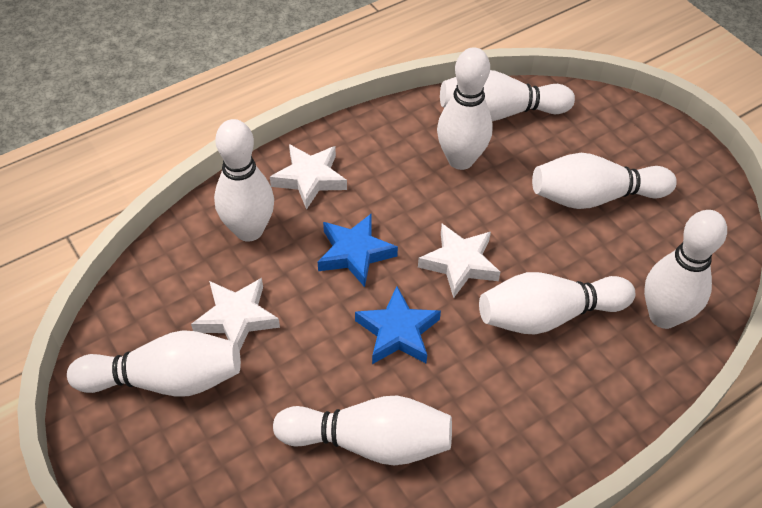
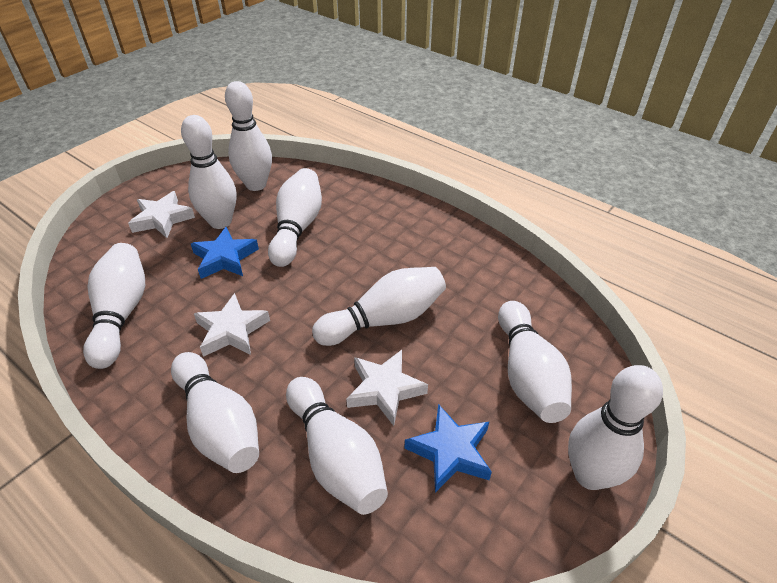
white bowling pin: 8 -> 9

